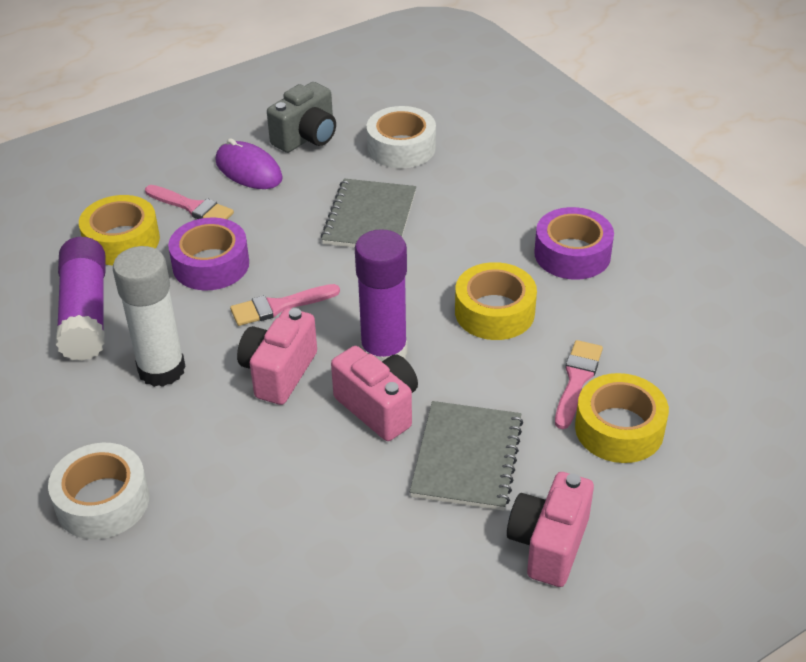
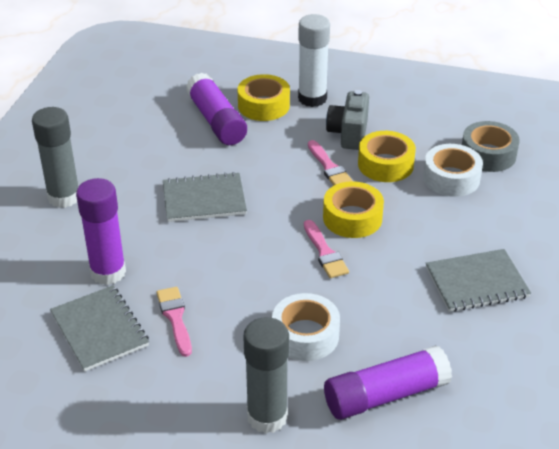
grey glue stick: 0 -> 2
grey notebook: 2 -> 3
grey tape: 0 -> 1
pink camera: 3 -> 0
purple glue stick: 2 -> 3
purple mouse: 1 -> 0
purple tape: 2 -> 0

